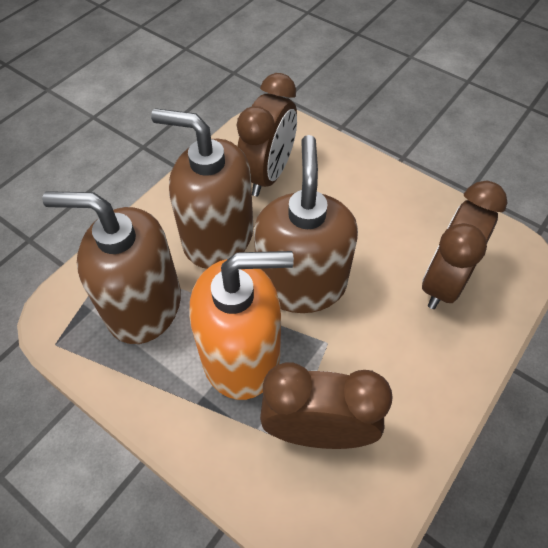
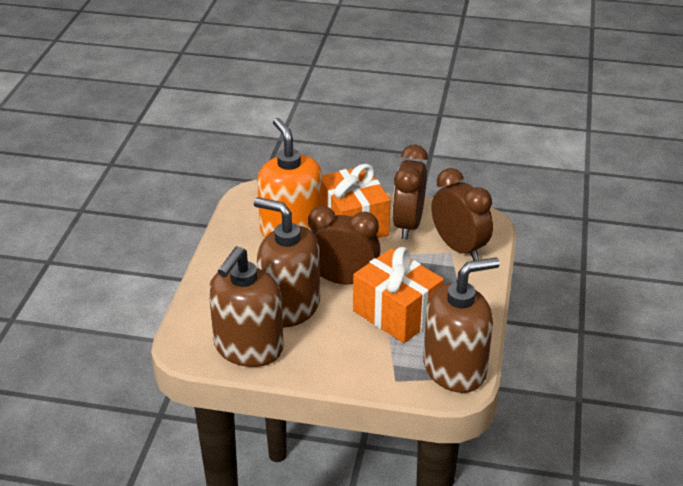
orange gift: 0 -> 2

